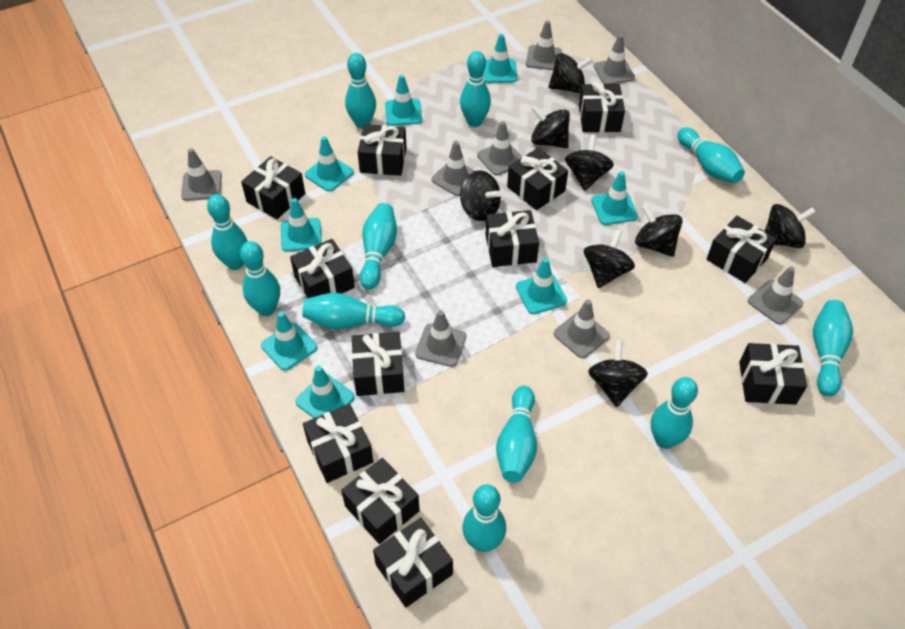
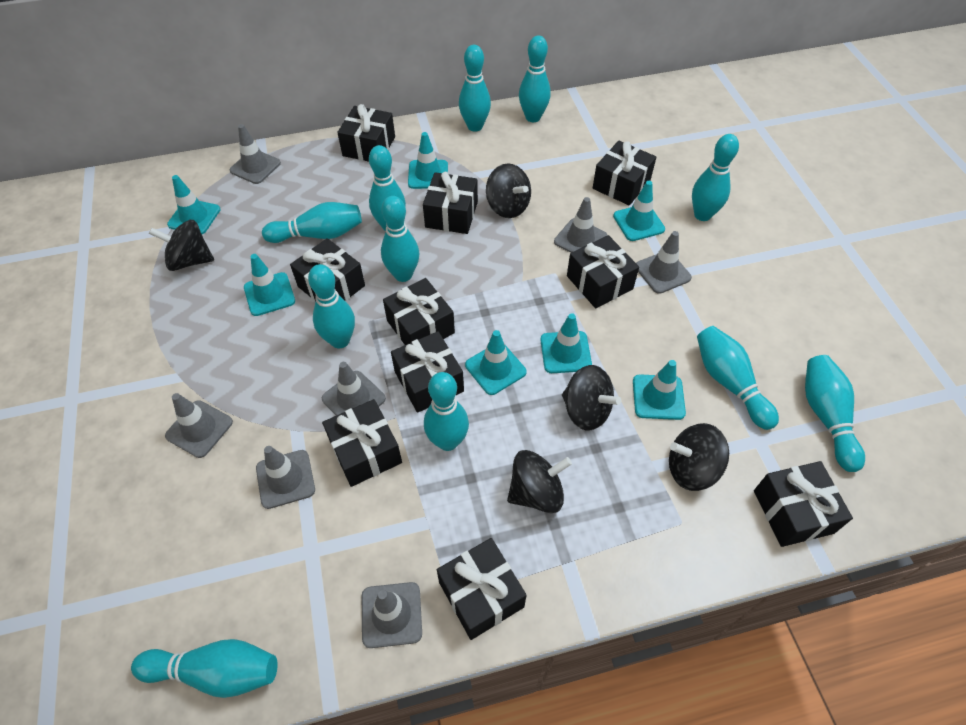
black gift: 12 -> 10
black spinning top: 8 -> 5
grey traffic cone: 8 -> 7
turquoise traffic cone: 8 -> 7

